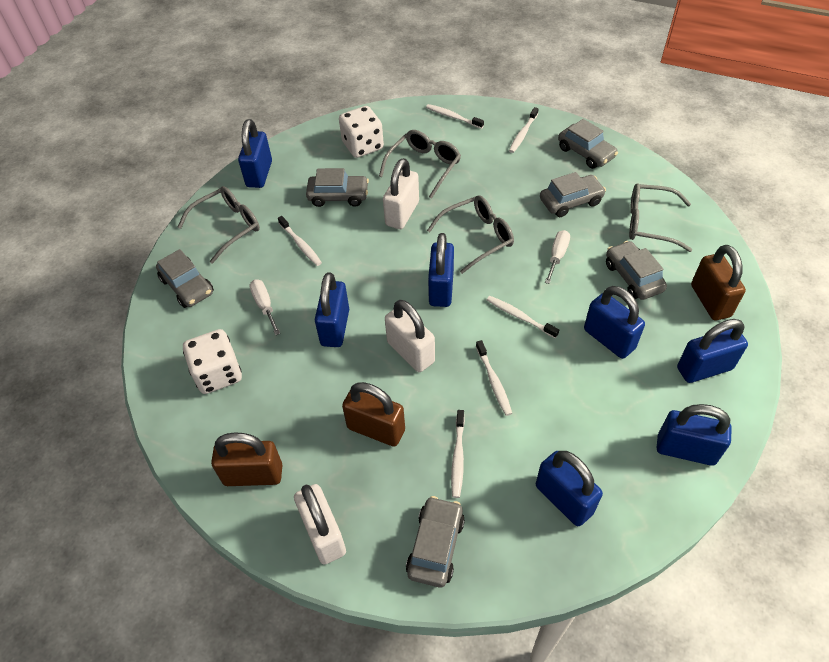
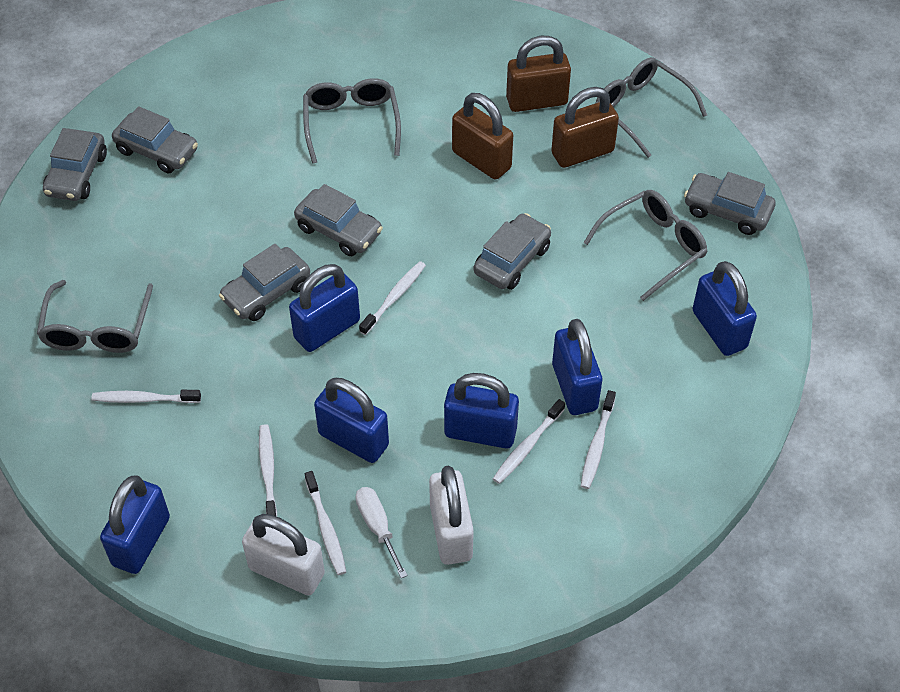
blue padlock: 7 -> 6
white dice: 2 -> 0
white padlock: 3 -> 2
white screwdriver: 2 -> 1

